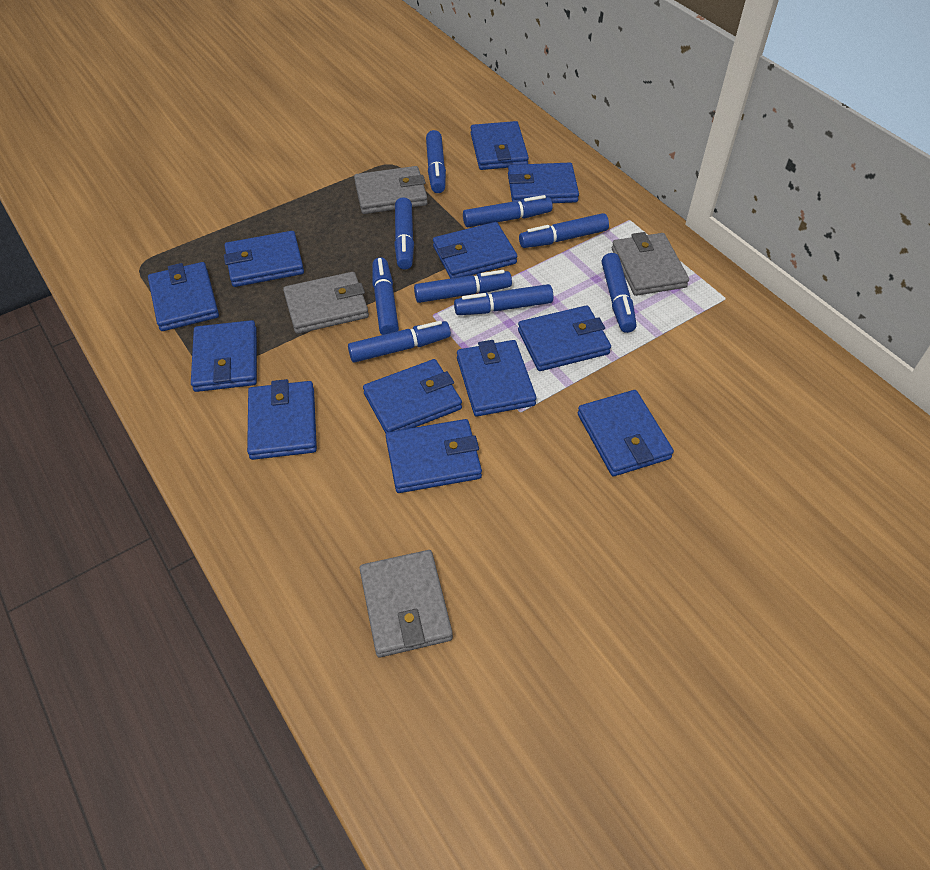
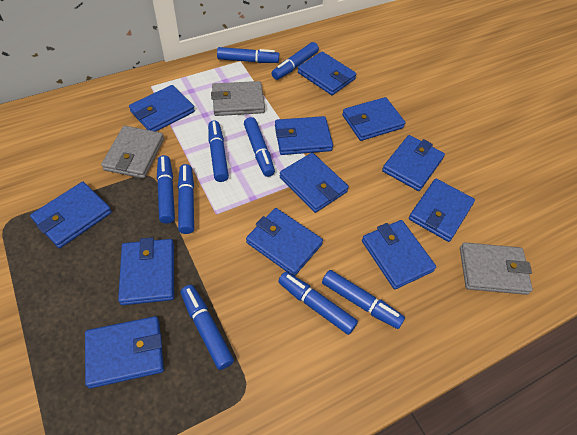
grey wallet: 4 -> 3

